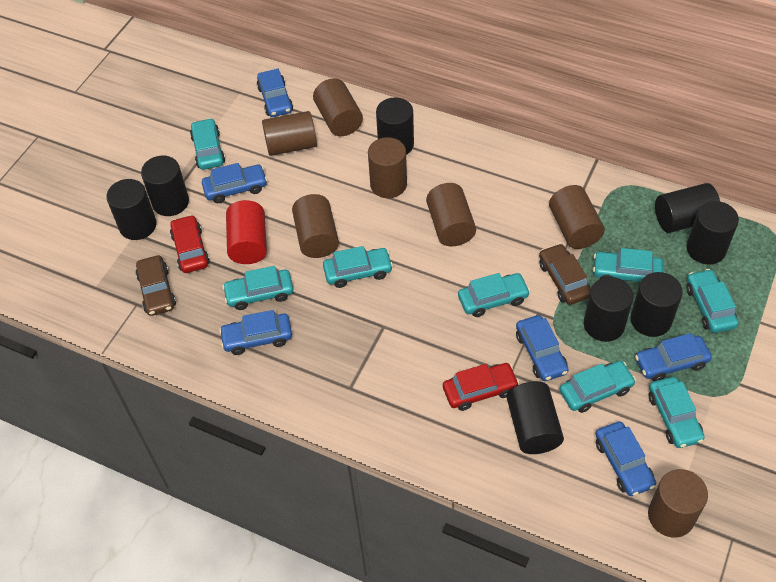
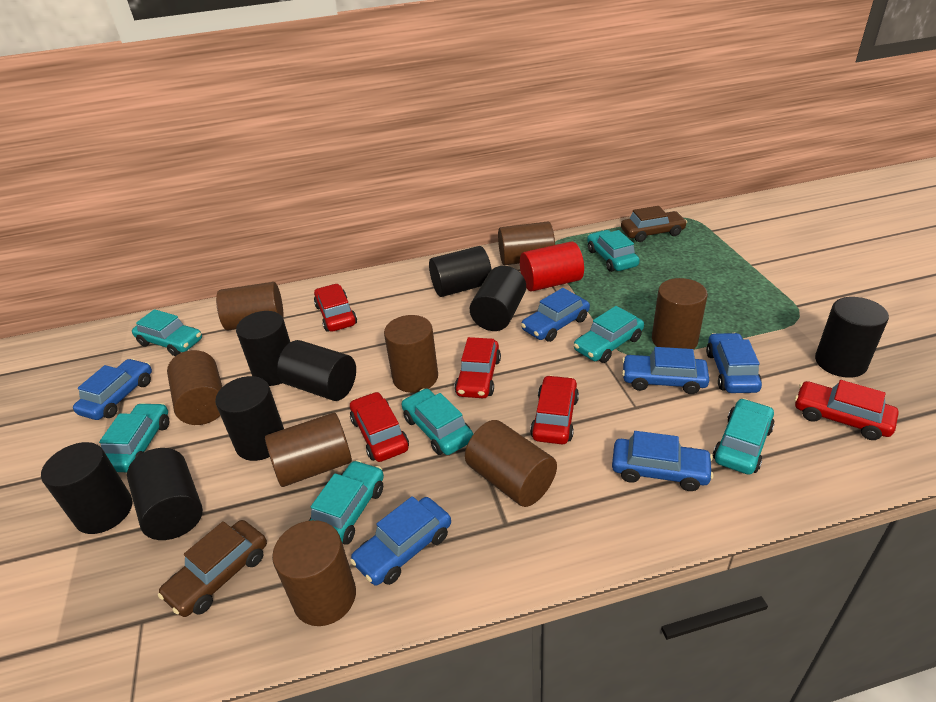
brown cylinder: 7 -> 8
red car: 2 -> 5
turquoise car: 8 -> 7

